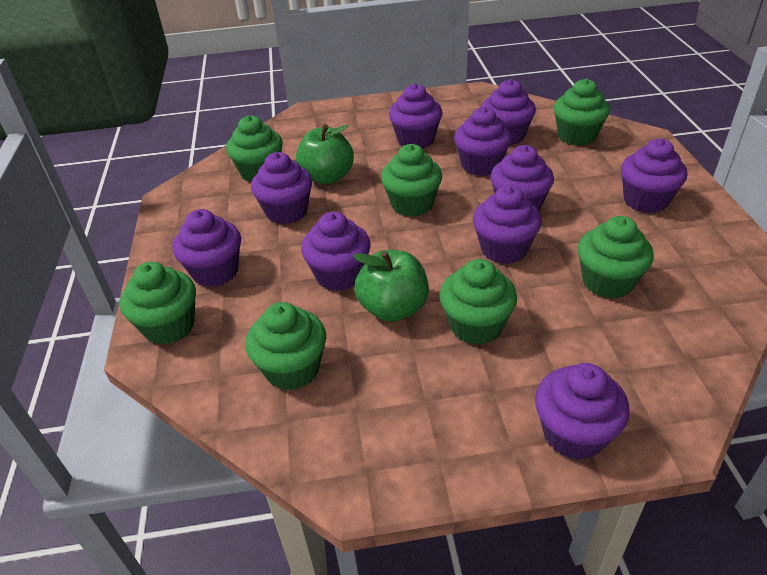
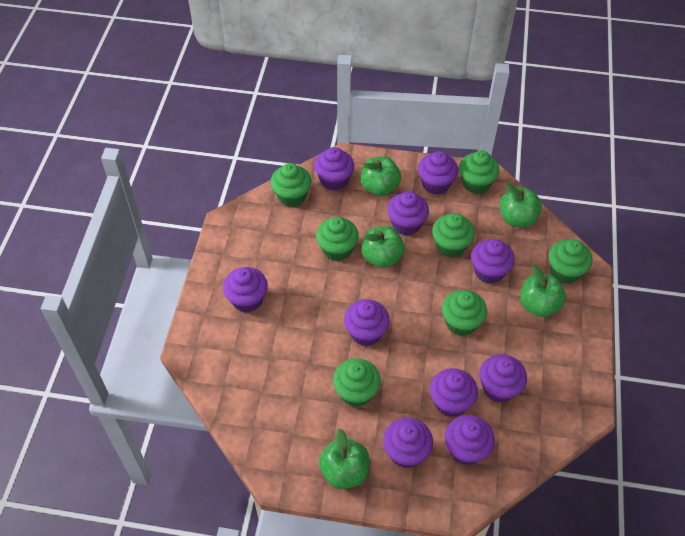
green apple: 2 -> 5

